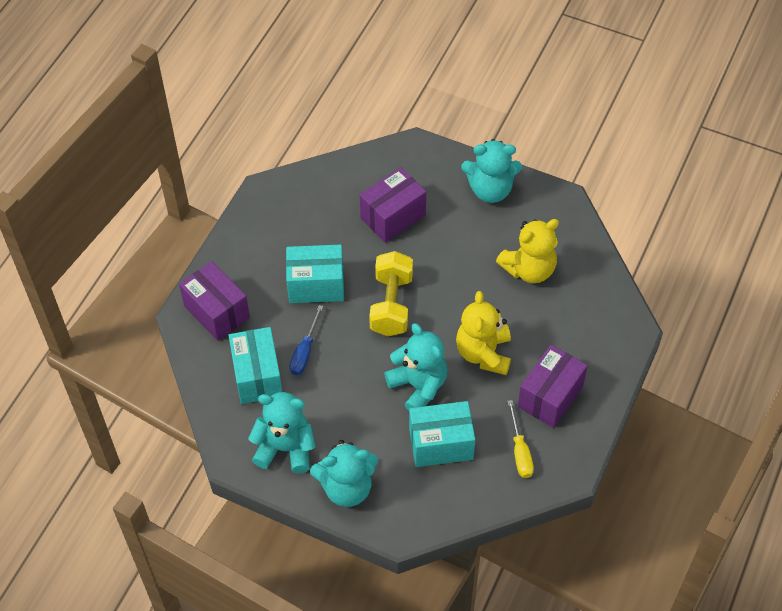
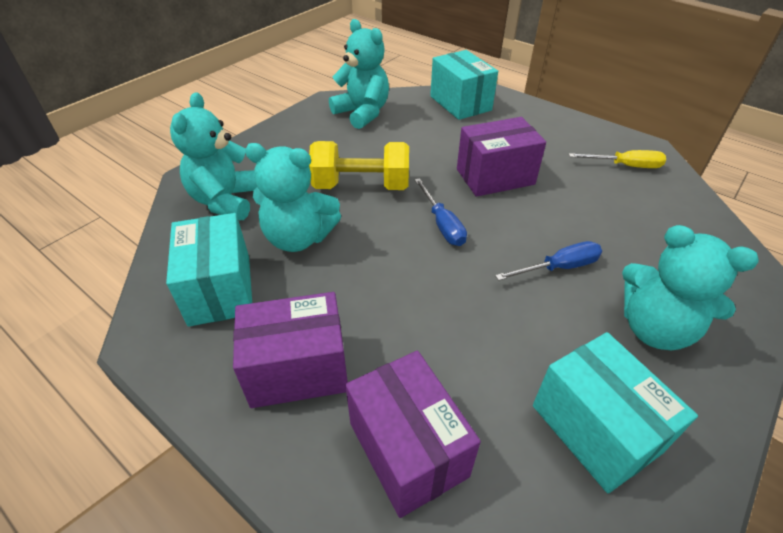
blue screwdriver: 1 -> 2
yellow teddy bear: 2 -> 0

